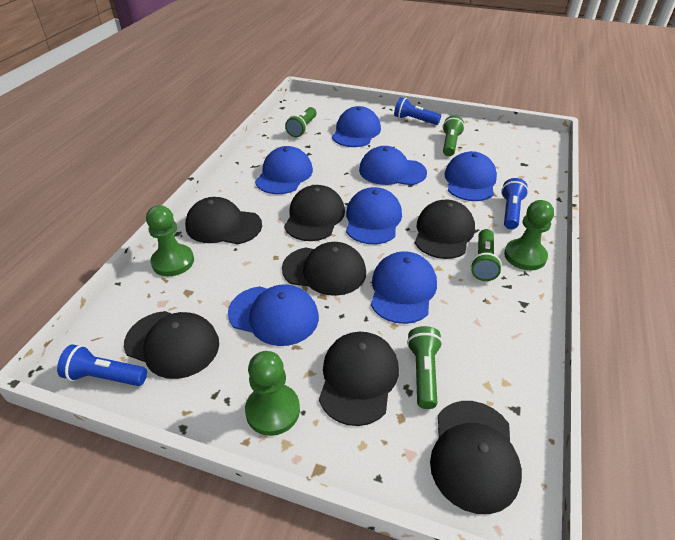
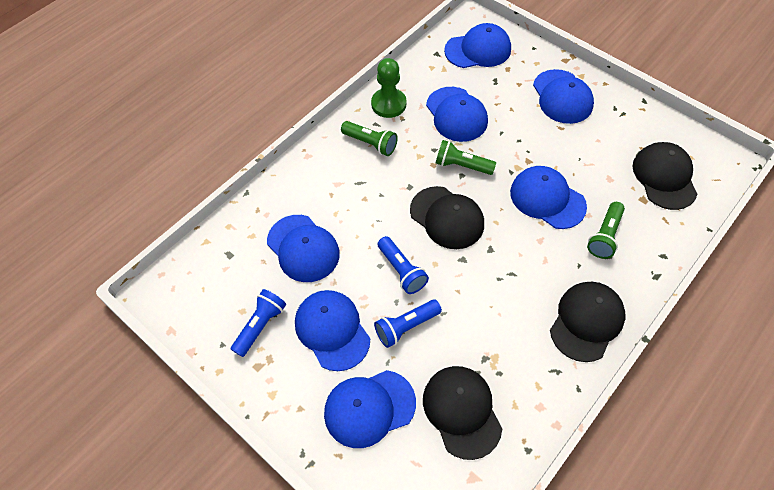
black cap: 7 -> 4
green flashlight: 4 -> 3
green pawn: 3 -> 1

